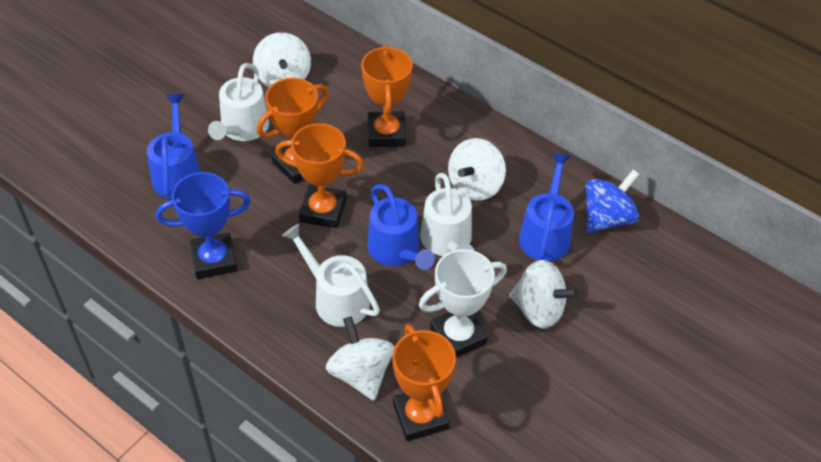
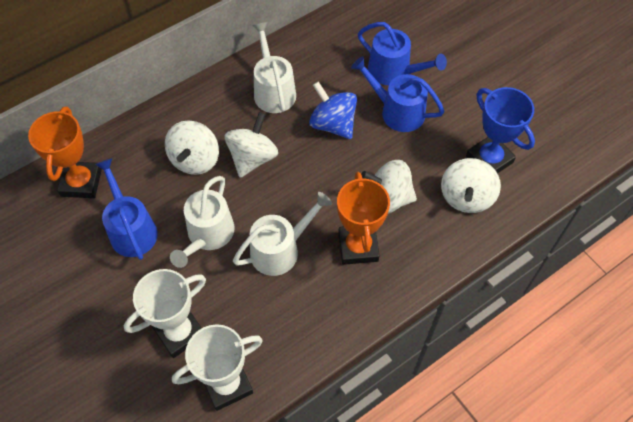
orange trophy: 4 -> 2
white trophy: 1 -> 2

